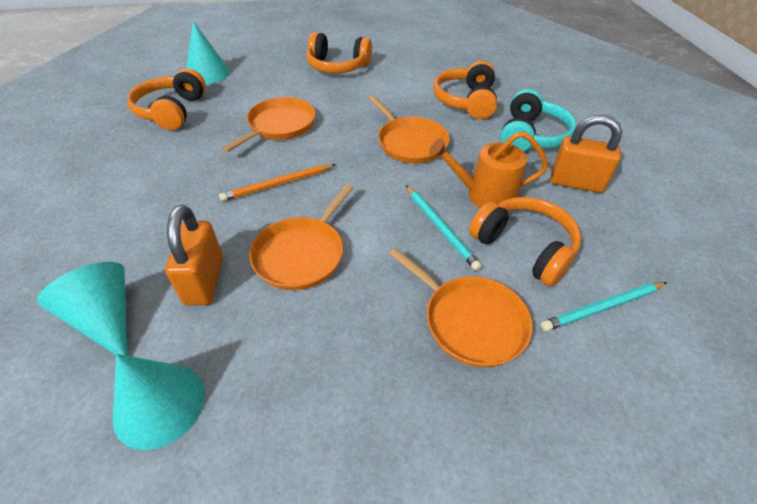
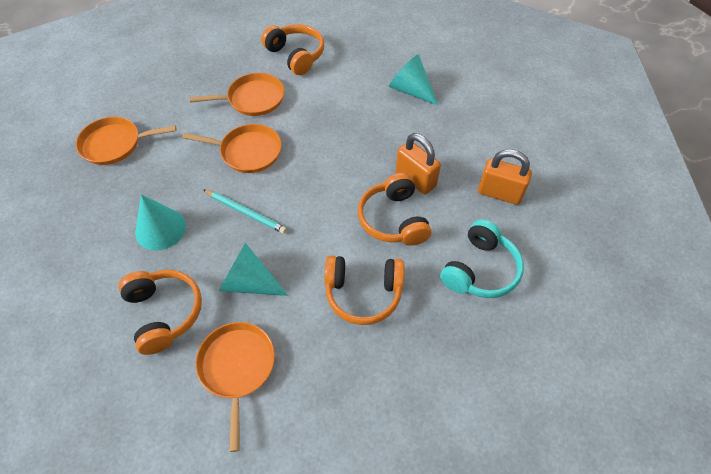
orange pencil: 1 -> 0
orange watering can: 1 -> 0
turquoise pencil: 2 -> 1

